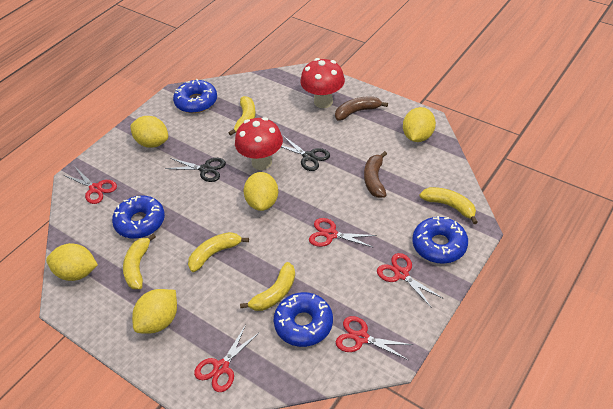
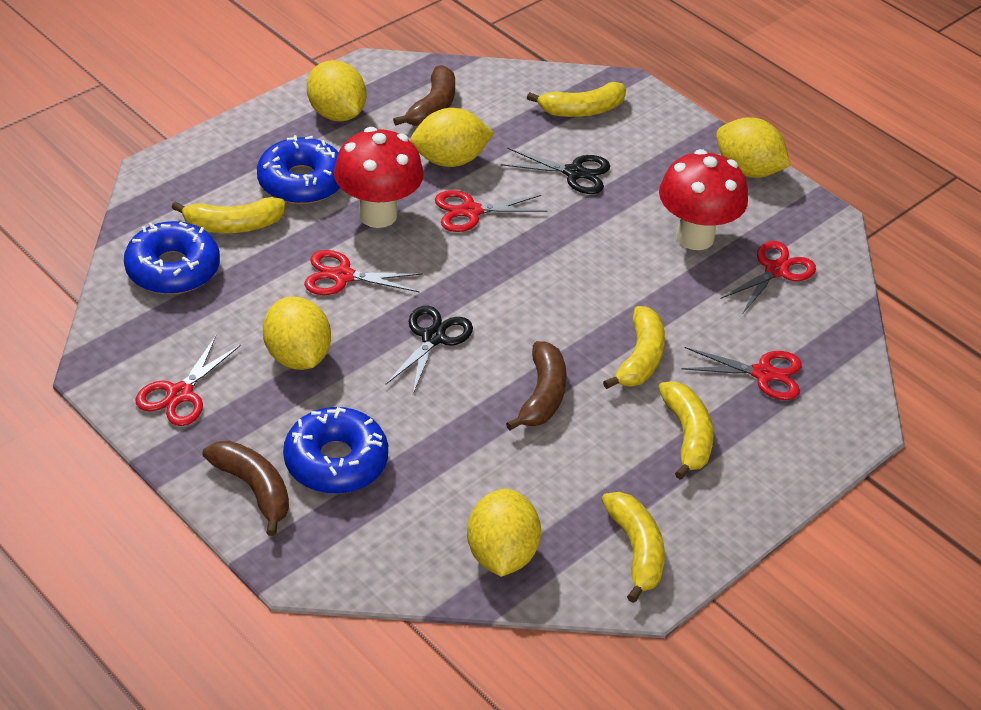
blue donut: 4 -> 3
brown banana: 2 -> 3

